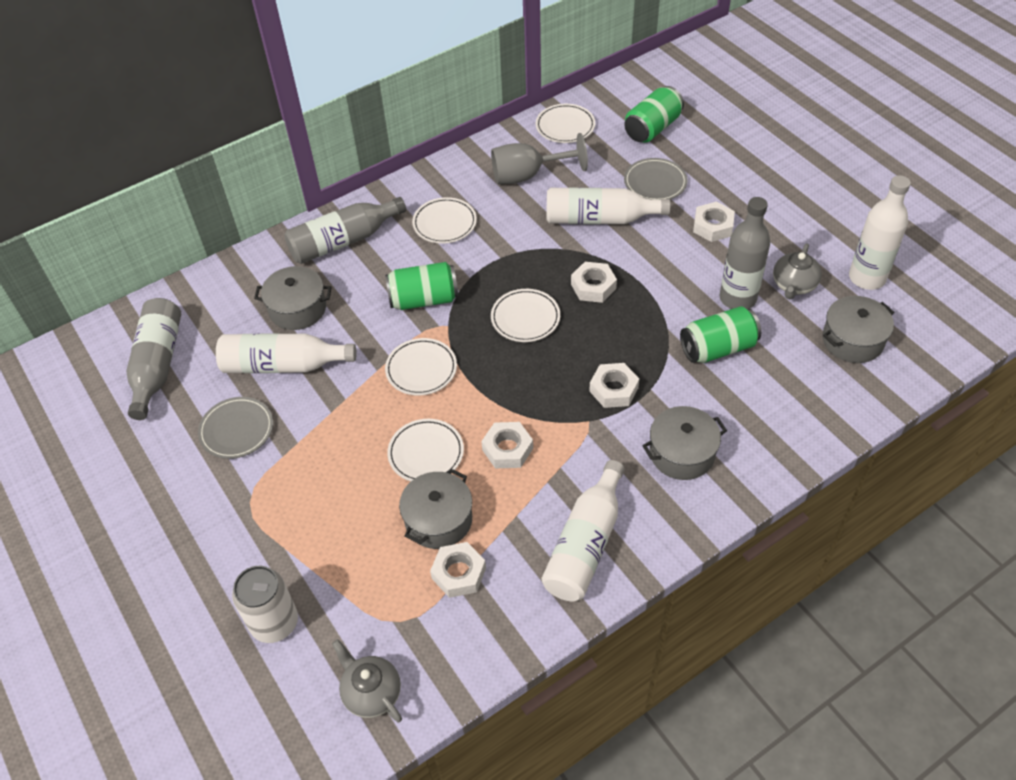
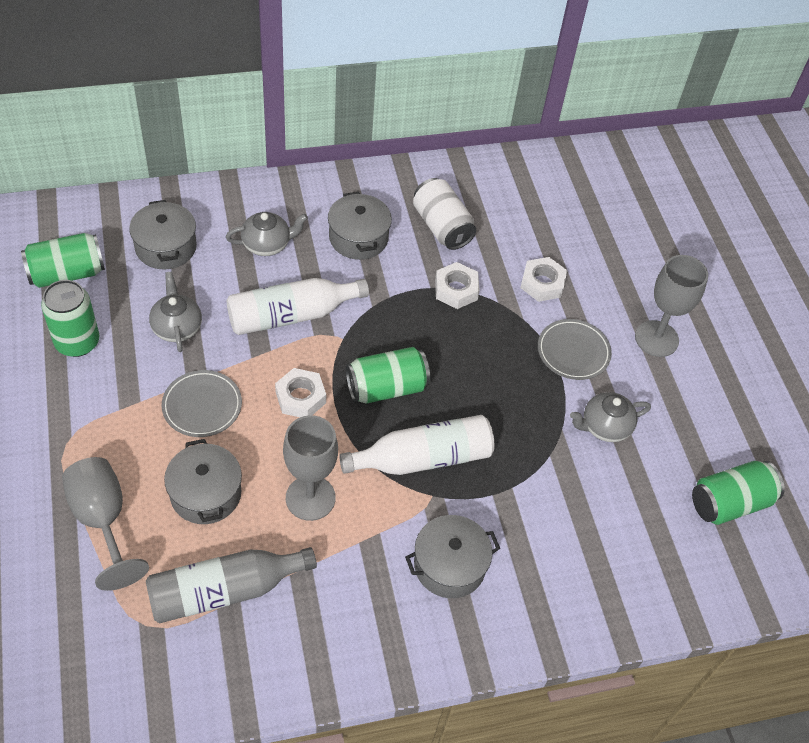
green can: 3 -> 4
grey bottle: 3 -> 1
grey goblet: 1 -> 3
grey teapot: 2 -> 3
white bottle: 4 -> 2
white nut: 5 -> 3
white plate: 5 -> 0

